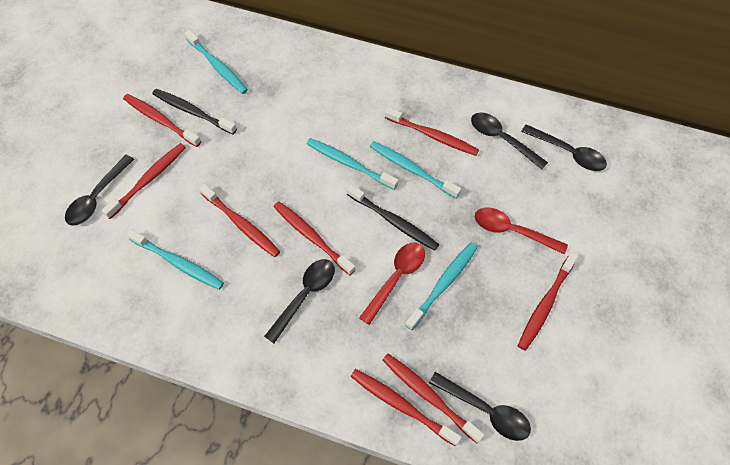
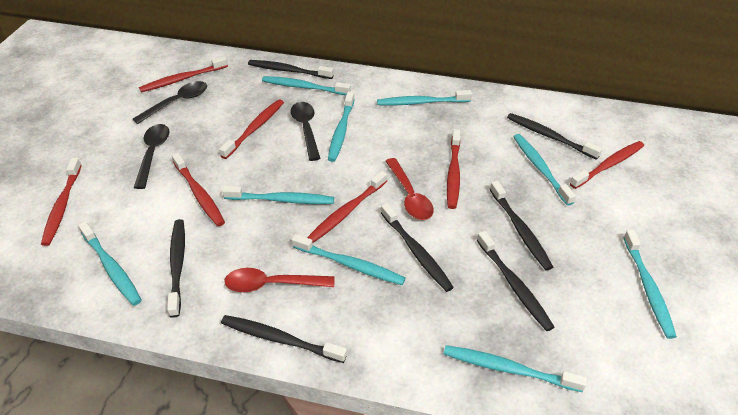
black spoon: 5 -> 3
black toothbrush: 2 -> 7
red toothbrush: 8 -> 7
turquoise toothbrush: 5 -> 9

